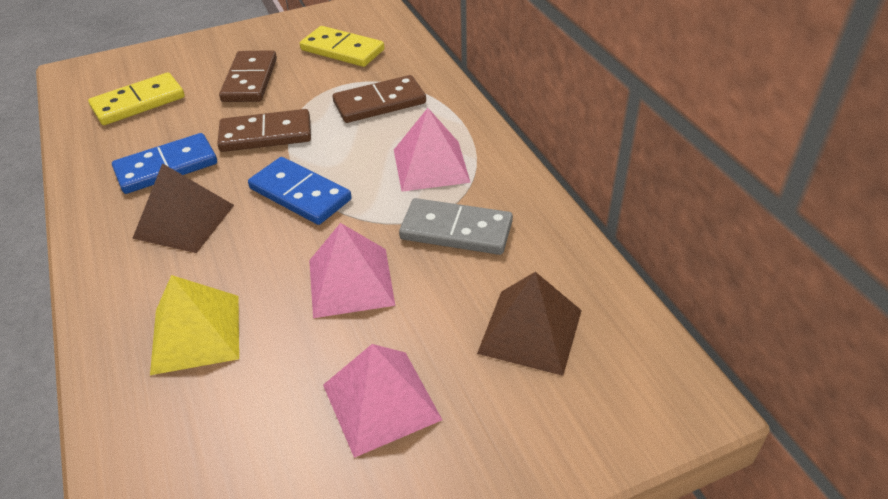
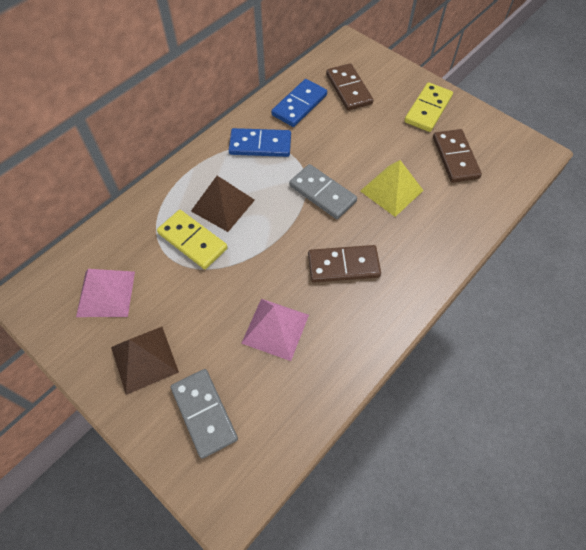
grey domino: 1 -> 2
pink pyramid: 3 -> 2

